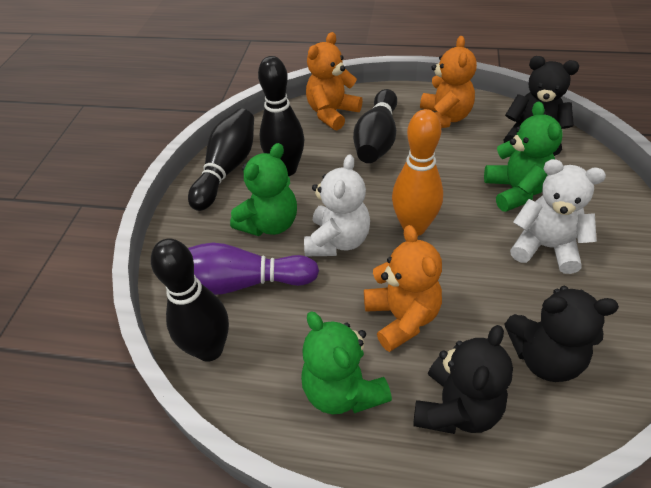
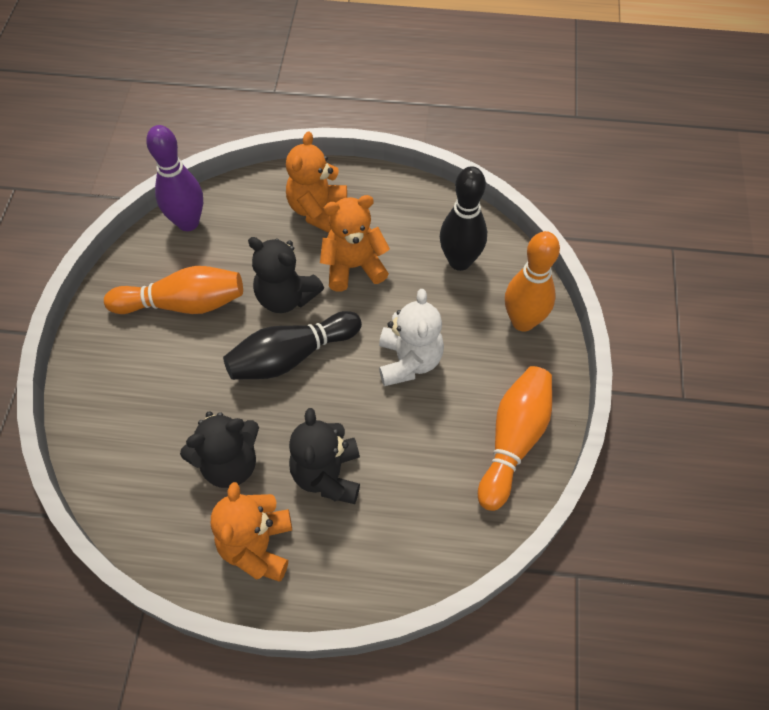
black bowling pin: 4 -> 2
green teddy bear: 3 -> 0
orange bowling pin: 1 -> 3
white teddy bear: 2 -> 1

